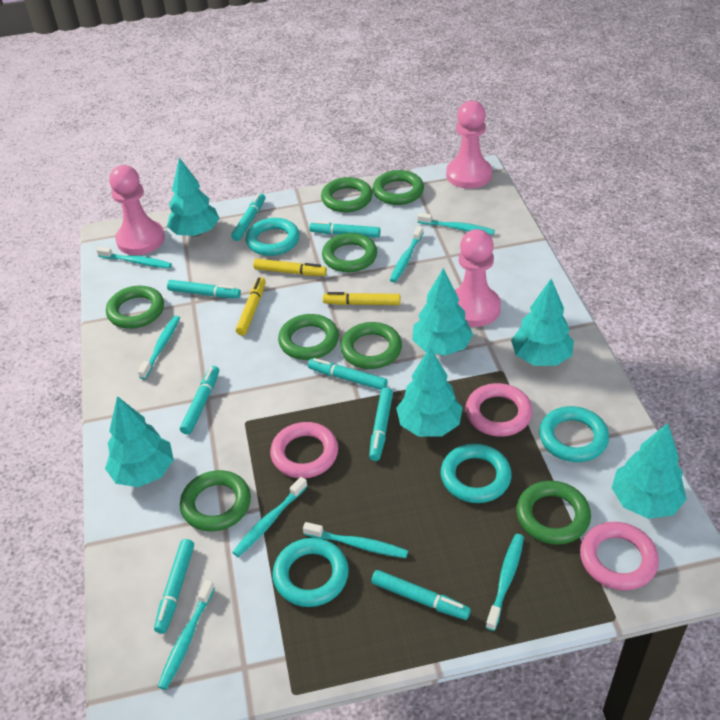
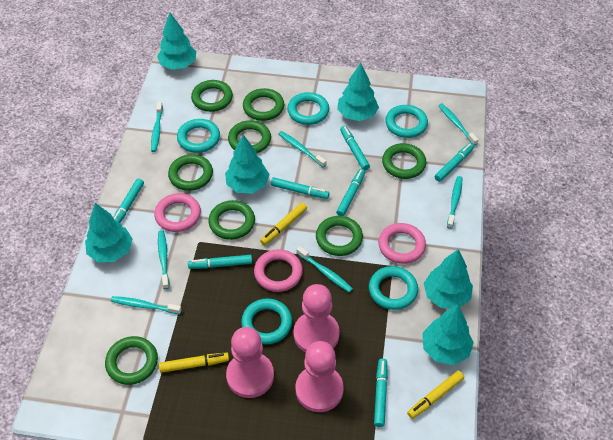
turquoise marker: 8 -> 7
turquoise ring: 4 -> 5
turquoise toothbrush: 8 -> 7

